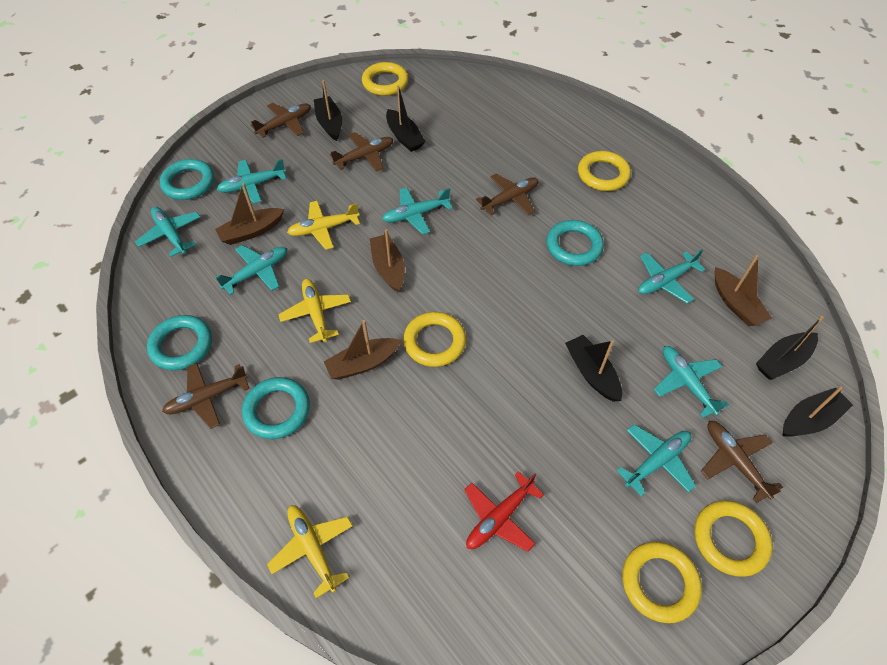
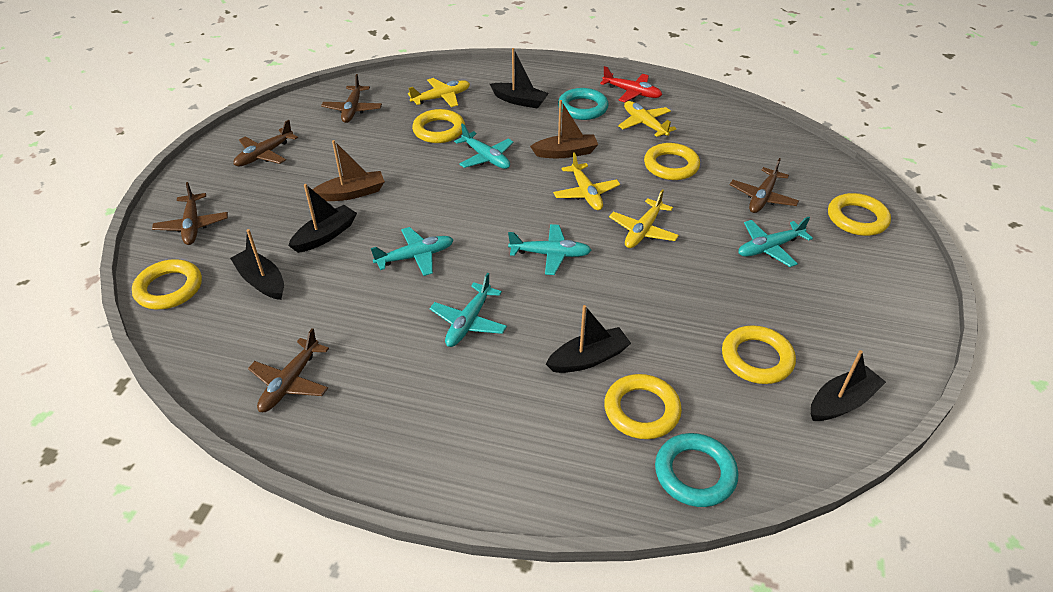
brown boat: 4 -> 2
turquoise plane: 7 -> 5
turquoise ring: 4 -> 2
yellow plane: 3 -> 4
yellow ring: 5 -> 6

